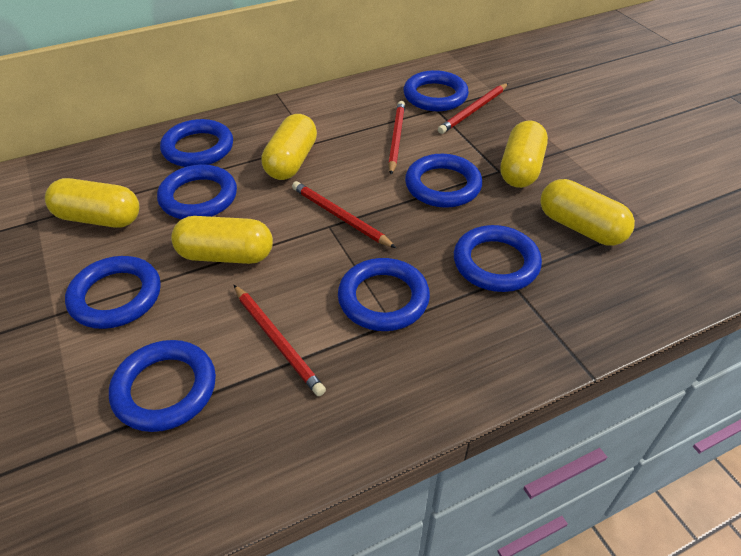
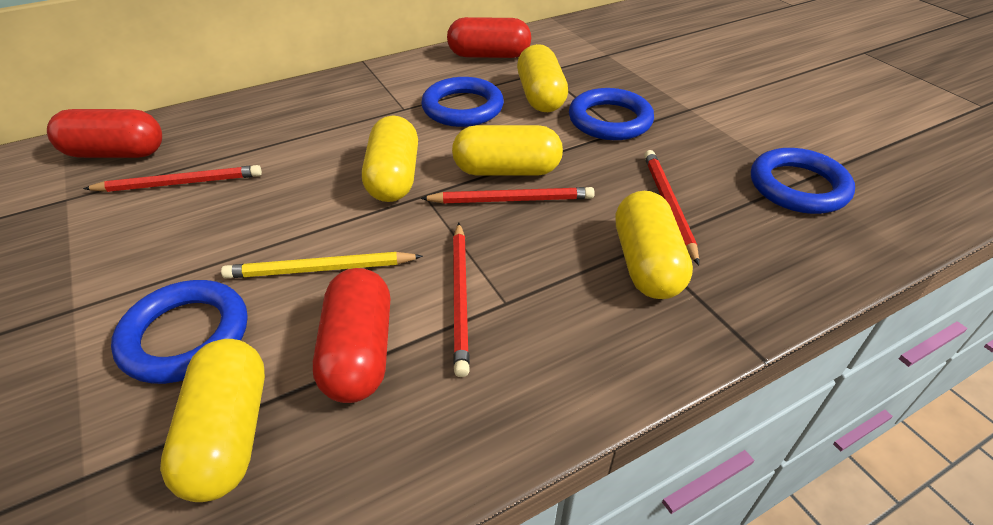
blue ring: 8 -> 4
red capsule: 0 -> 3
yellow pencil: 0 -> 1

